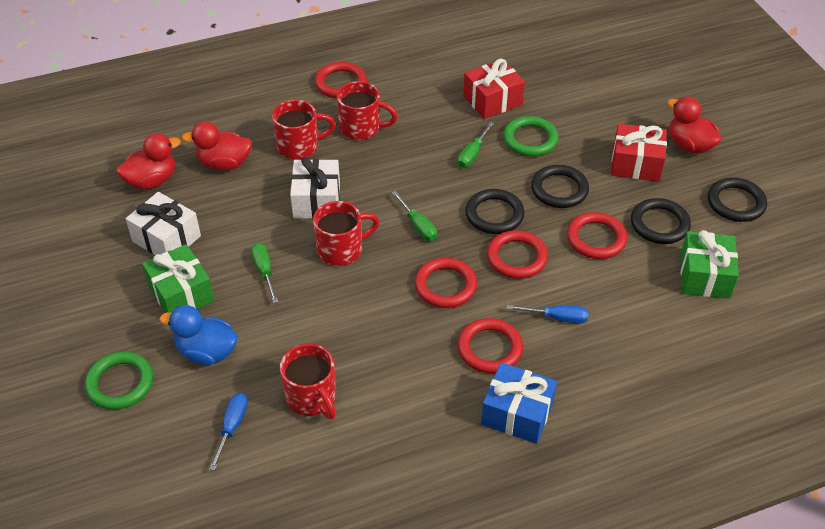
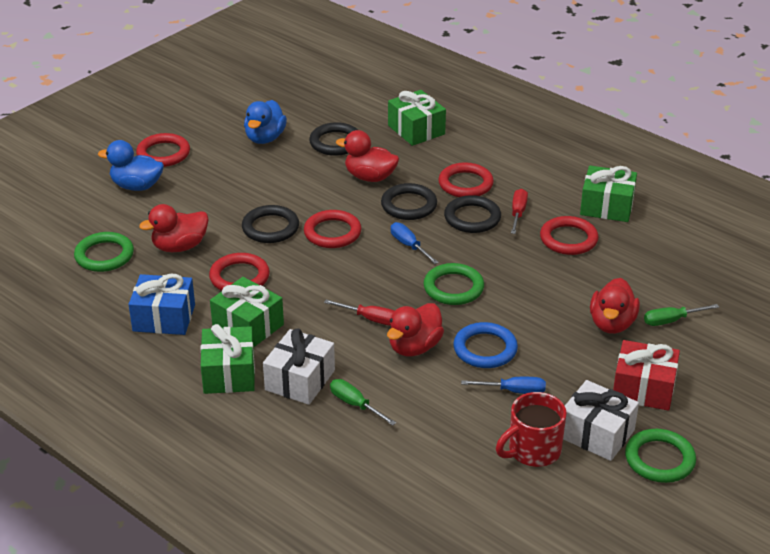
blue duck: 1 -> 2
blue ring: 0 -> 1
green gift: 2 -> 4
green ring: 2 -> 3
green screwdriver: 3 -> 2
red duck: 3 -> 4
red gift: 2 -> 1
red mug: 4 -> 1
red screwdriver: 0 -> 2

